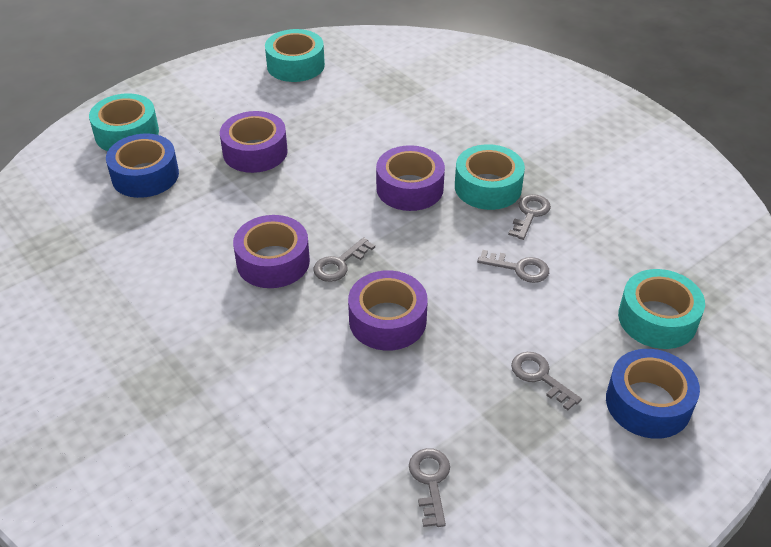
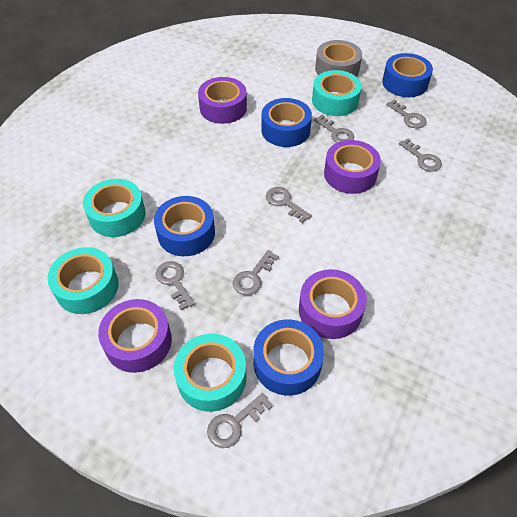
blue tape: 2 -> 4
grey key: 5 -> 7
grey tape: 0 -> 1

